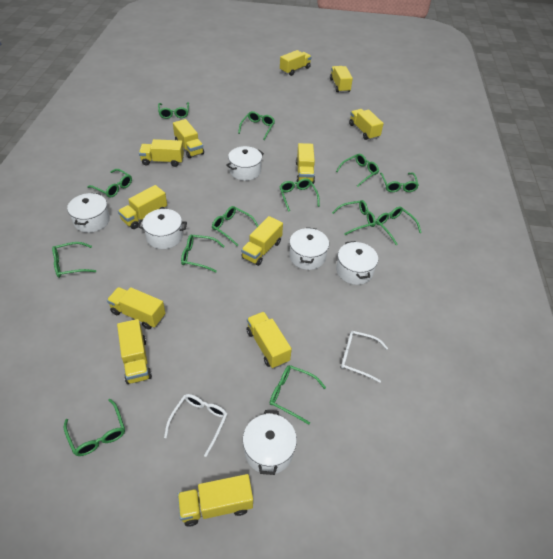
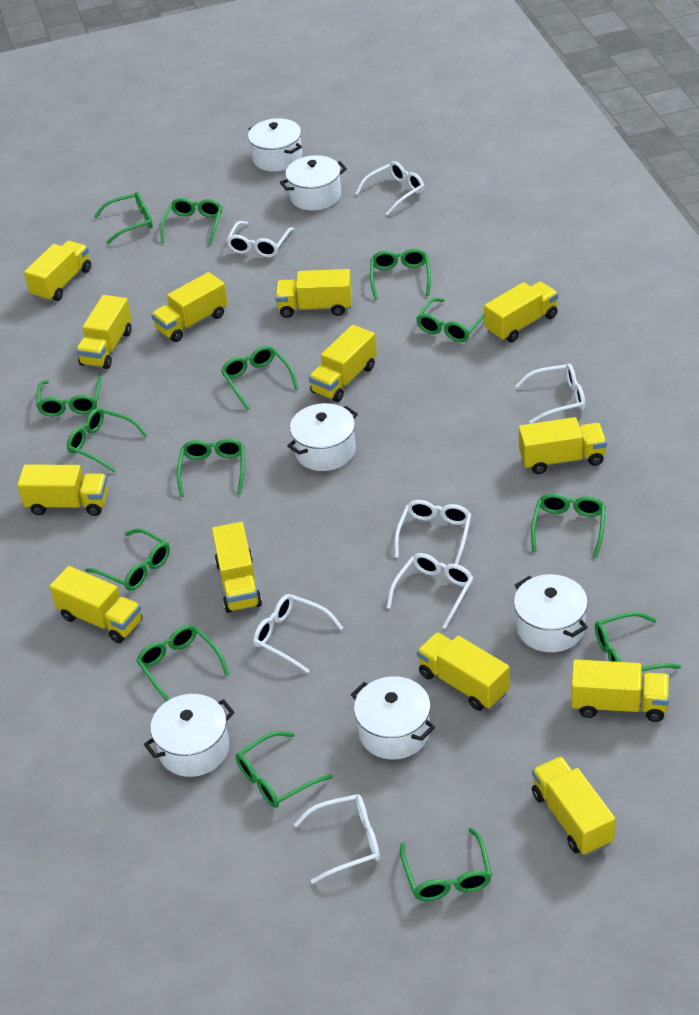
green glasses: 13 -> 14
white glasses: 2 -> 7
yellow truck: 12 -> 13

